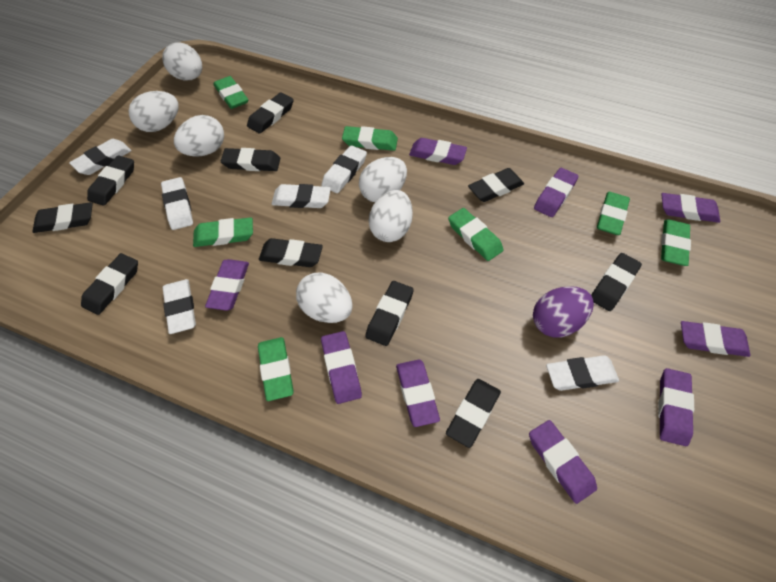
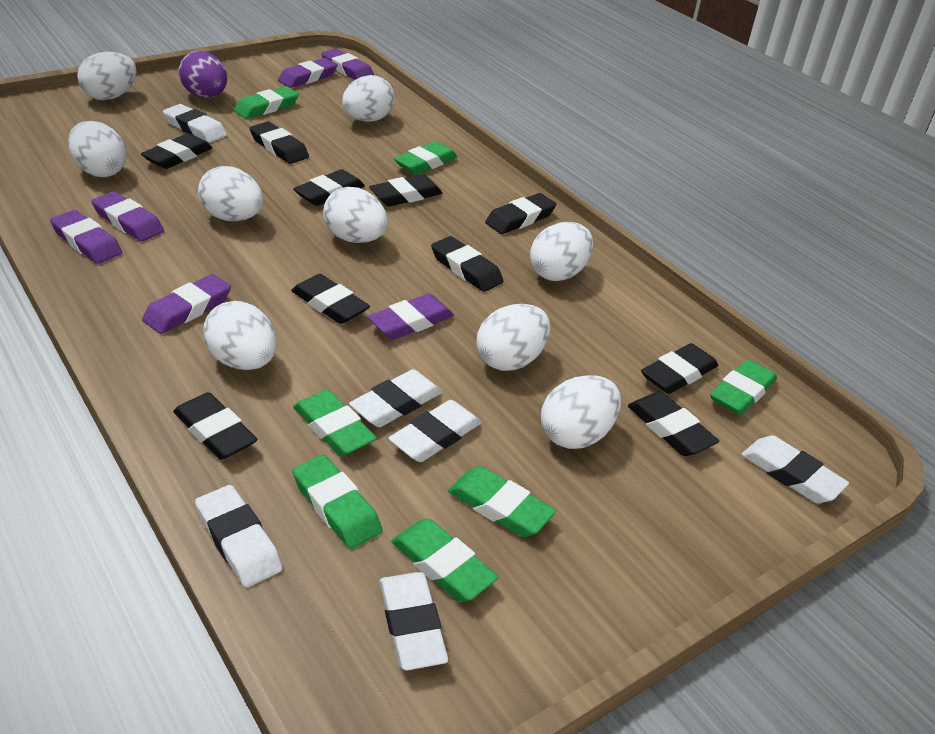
purple eraser: 9 -> 6
white egg: 6 -> 9

